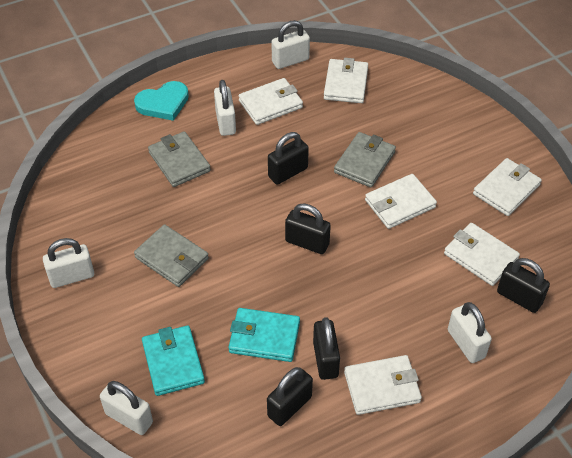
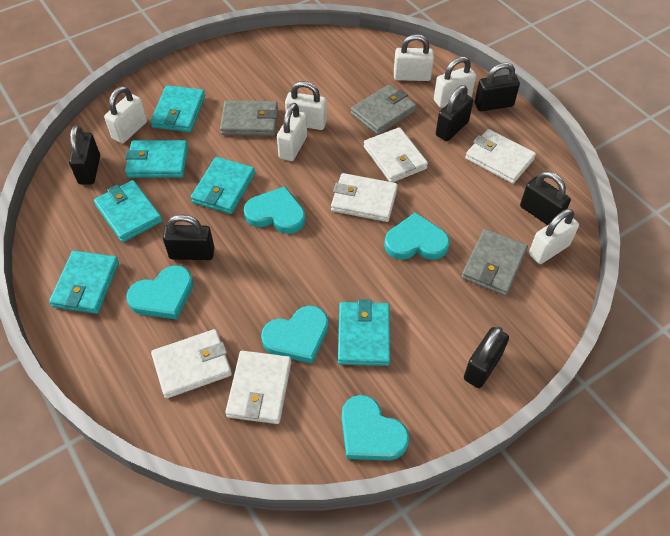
black padlock: 5 -> 6
turquoise heart: 1 -> 5
turquoise wallet: 2 -> 6
white padlock: 5 -> 6
white wallet: 6 -> 5

